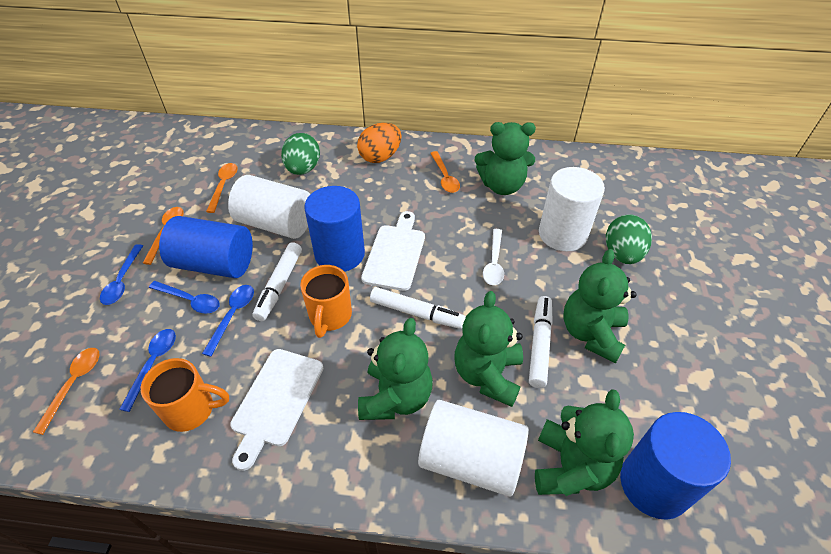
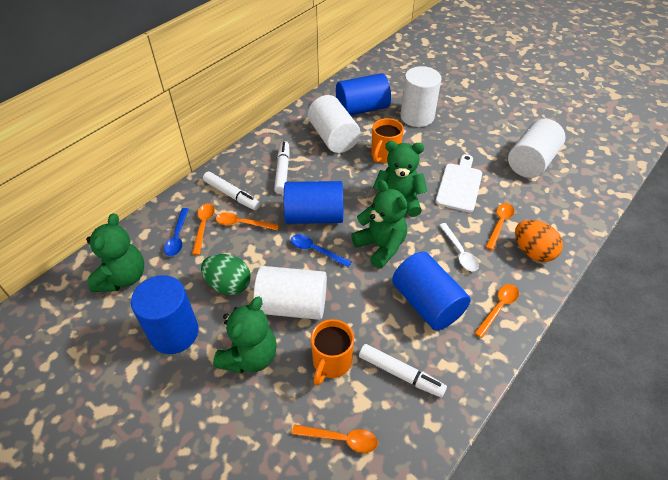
blue cylinder: 3 -> 4
blue spoon: 4 -> 2
green egg: 2 -> 1
green teddy bear: 5 -> 4
orange spoon: 4 -> 5
white cutting board: 2 -> 1
white cylinder: 3 -> 4

